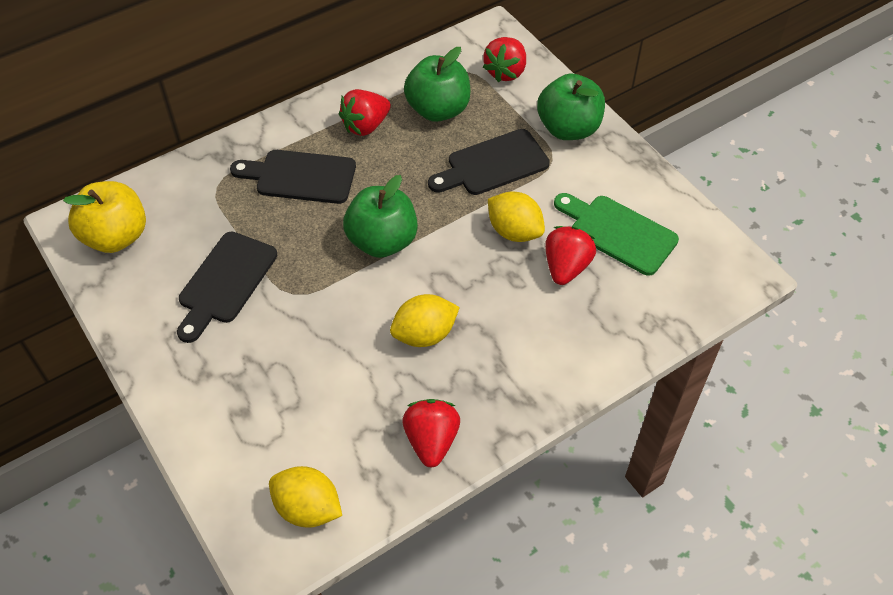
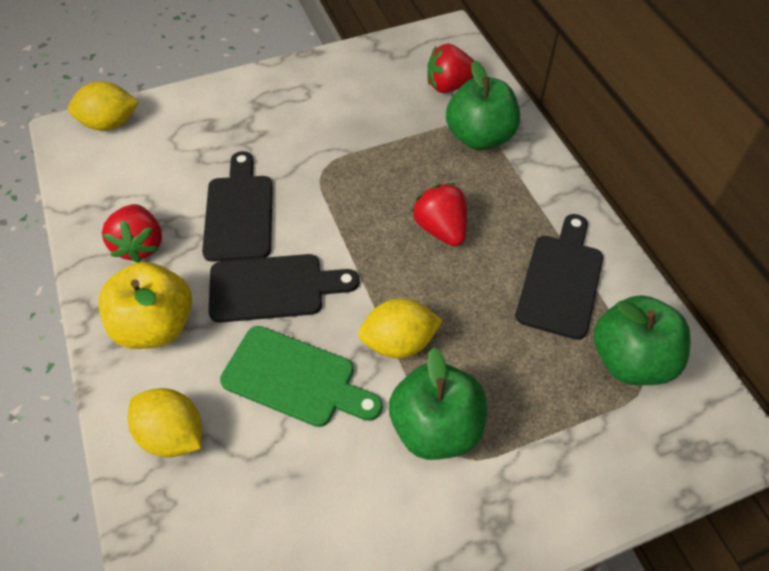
red strawberry: 4 -> 3

